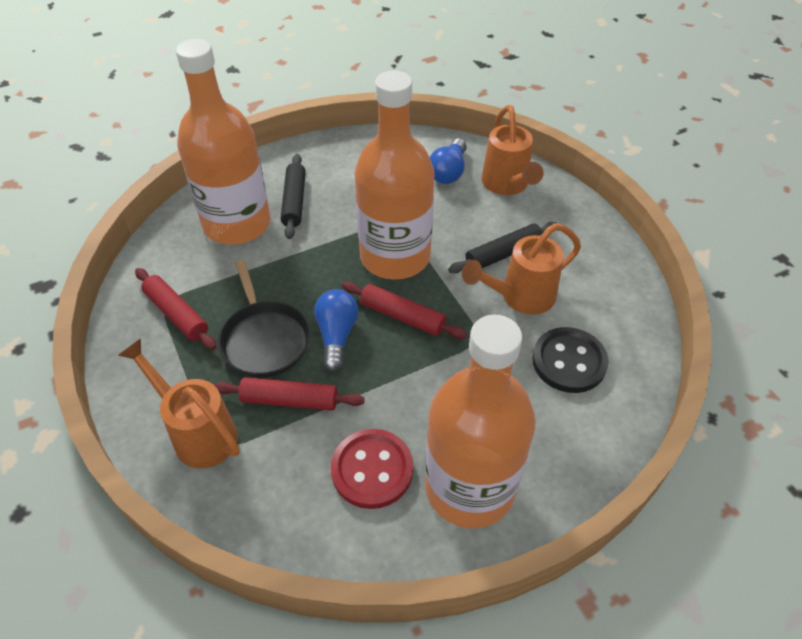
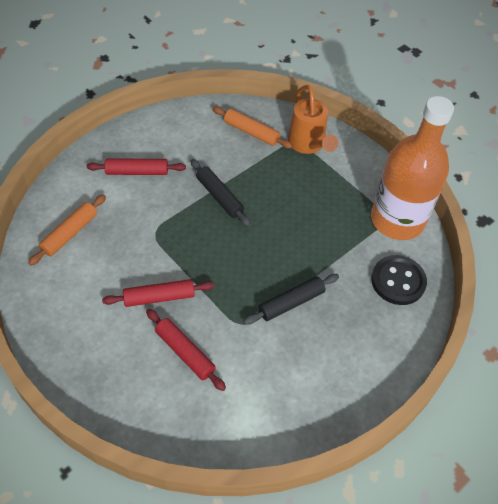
black pan: 1 -> 0
blue light bulb: 2 -> 0
orange bottle: 3 -> 1
orange rolling pin: 0 -> 2
orange watering can: 3 -> 1
red button: 1 -> 0

